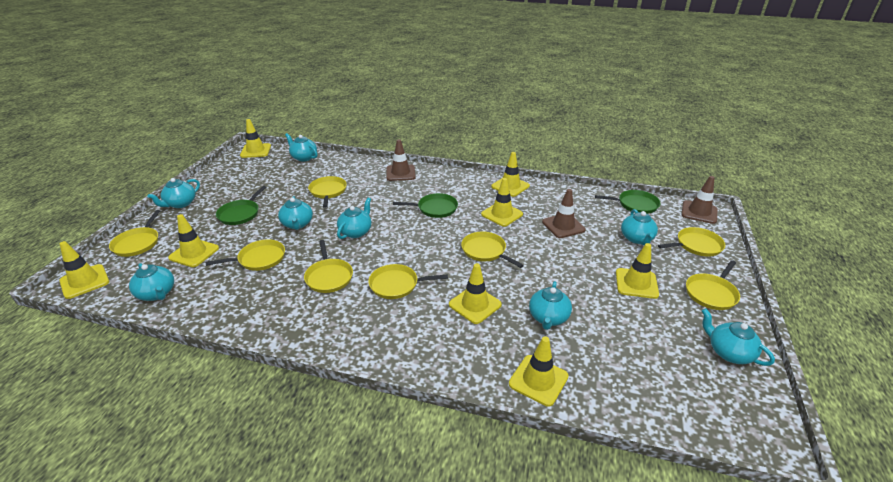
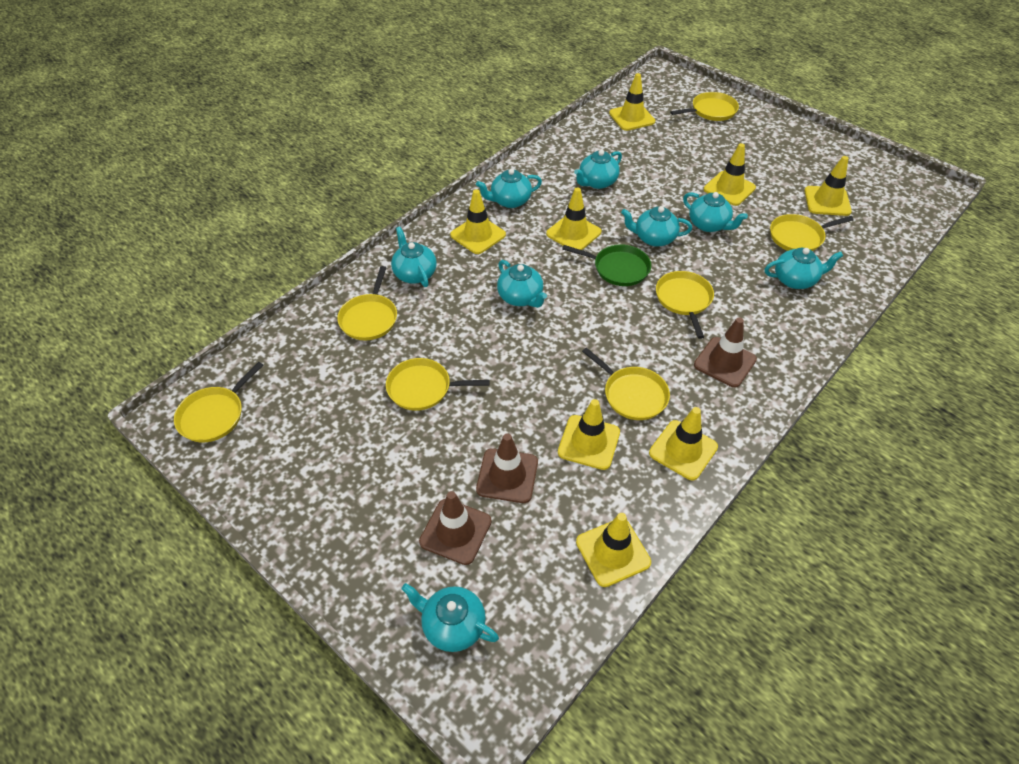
green pan: 3 -> 1
yellow pan: 8 -> 7

